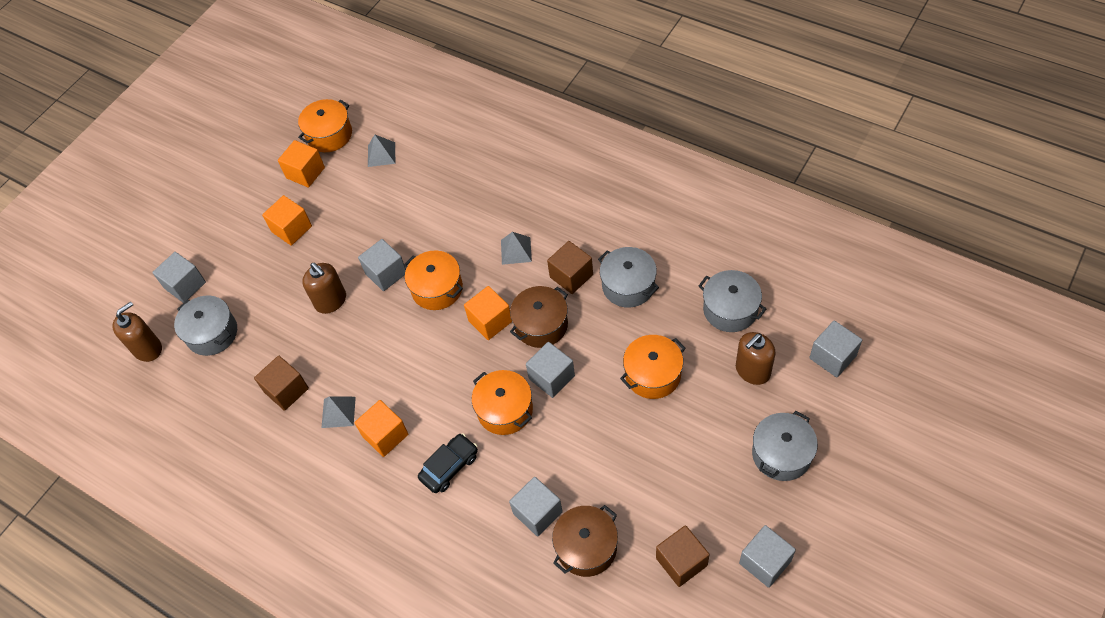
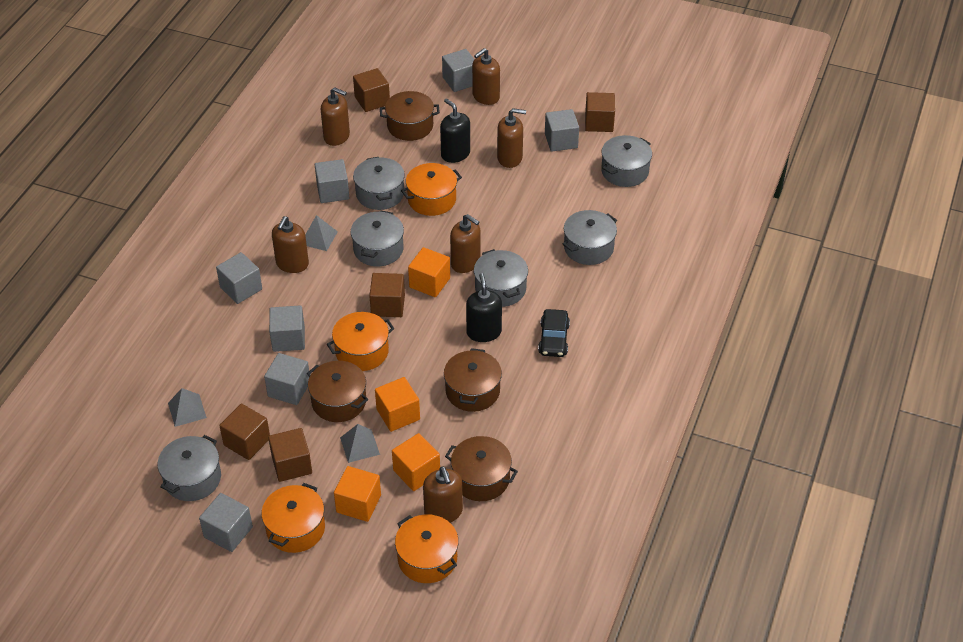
black soap dispenser: 0 -> 2
brown cube: 3 -> 5
brown pot: 2 -> 4
brown soap dispenser: 3 -> 6
grey cube: 6 -> 7
grey pot: 4 -> 6

